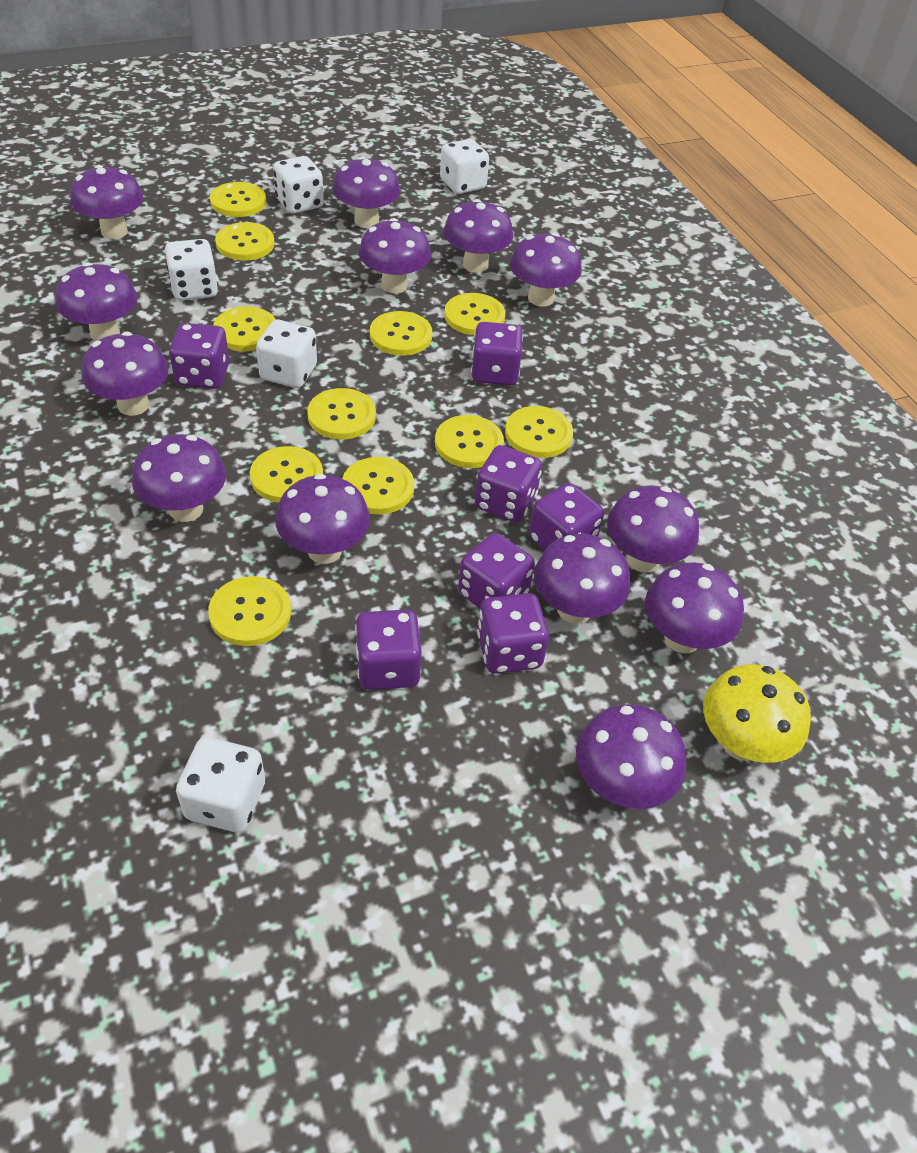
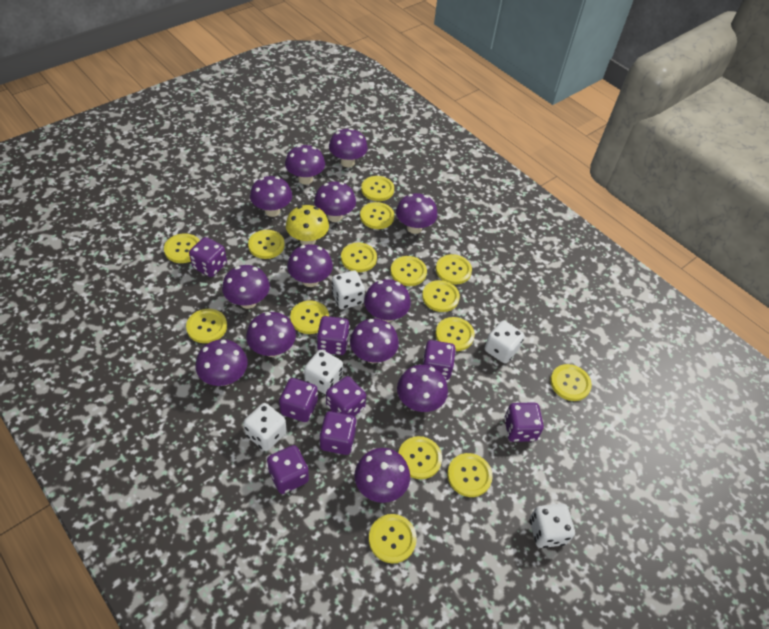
purple dice: 7 -> 8
yellow button: 11 -> 15

